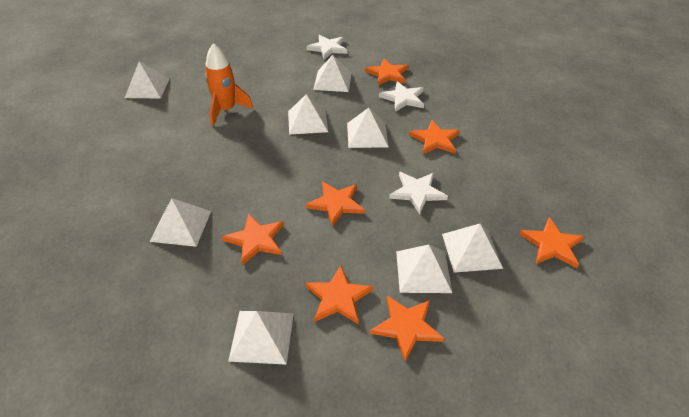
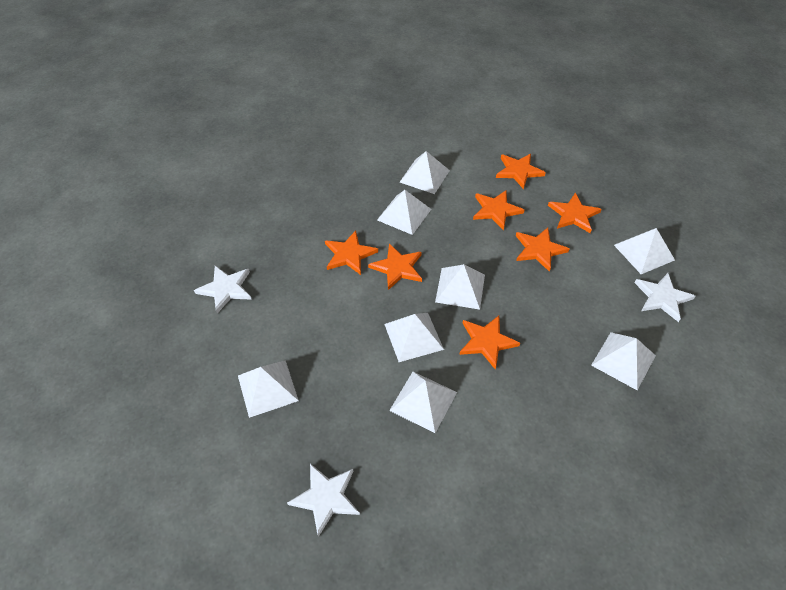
orange rocket: 1 -> 0

